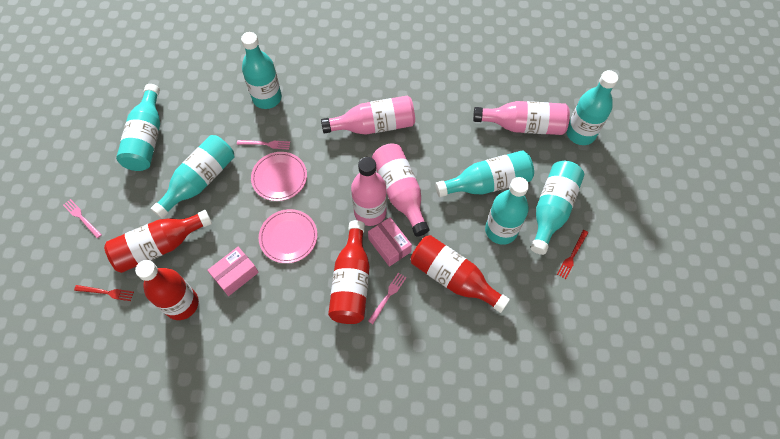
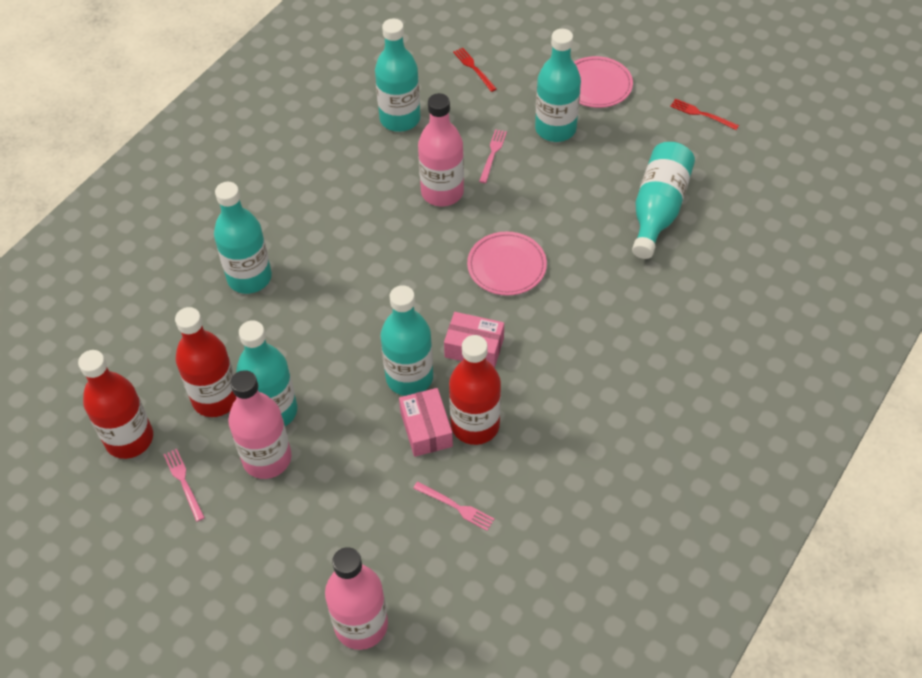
pink bottle: 4 -> 3
red bottle: 4 -> 3
turquoise bottle: 7 -> 6

